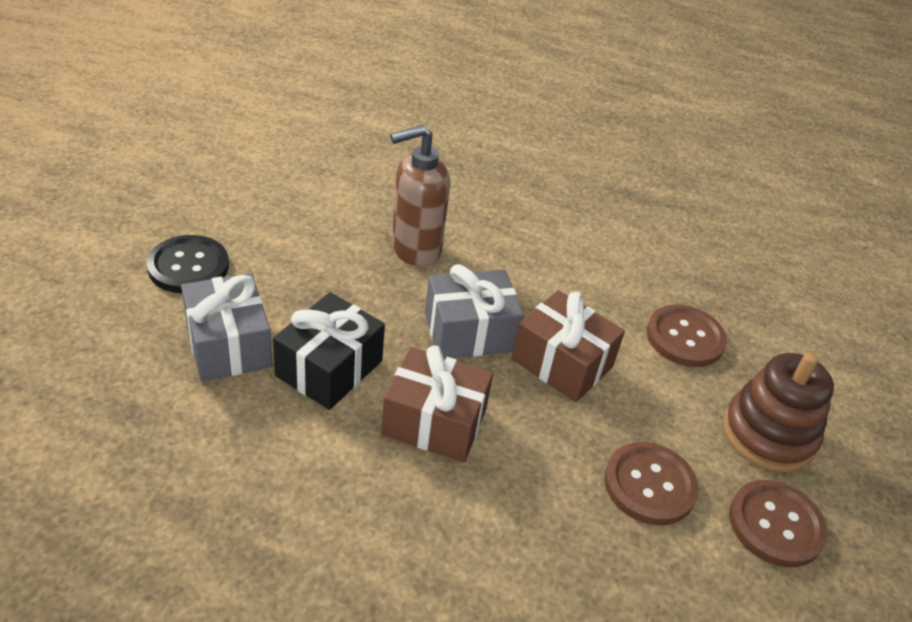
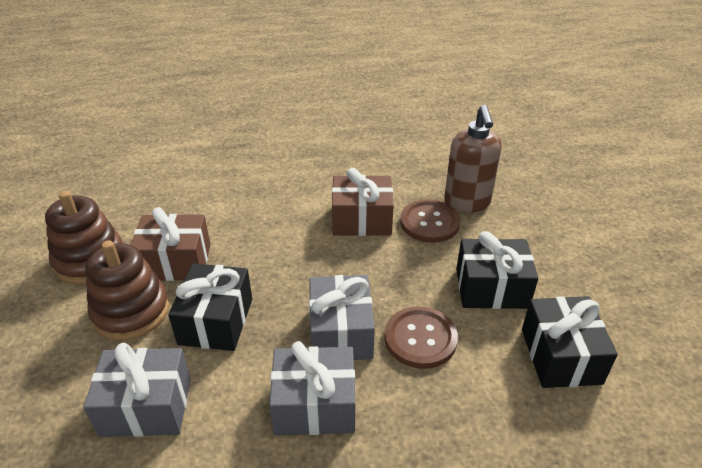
black button: 1 -> 0
black gift: 1 -> 3
brown button: 3 -> 2
brown stacking toy: 1 -> 2
grey gift: 2 -> 3

